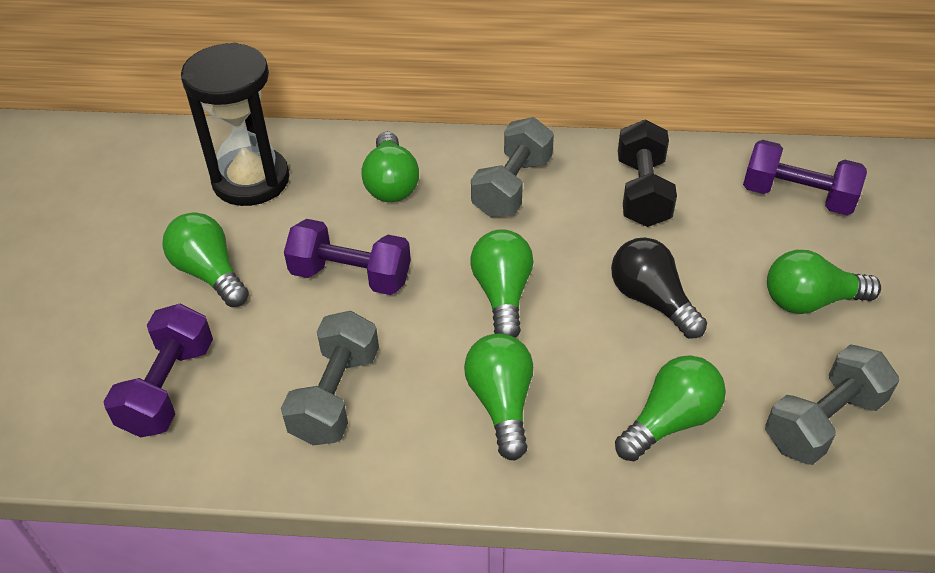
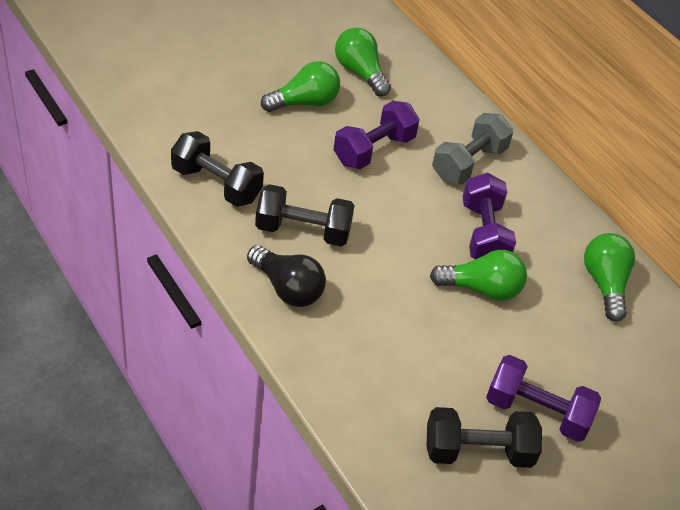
black dumbbell: 1 -> 3
black hourglass: 1 -> 0
green light bulb: 6 -> 4
grey dumbbell: 3 -> 1

